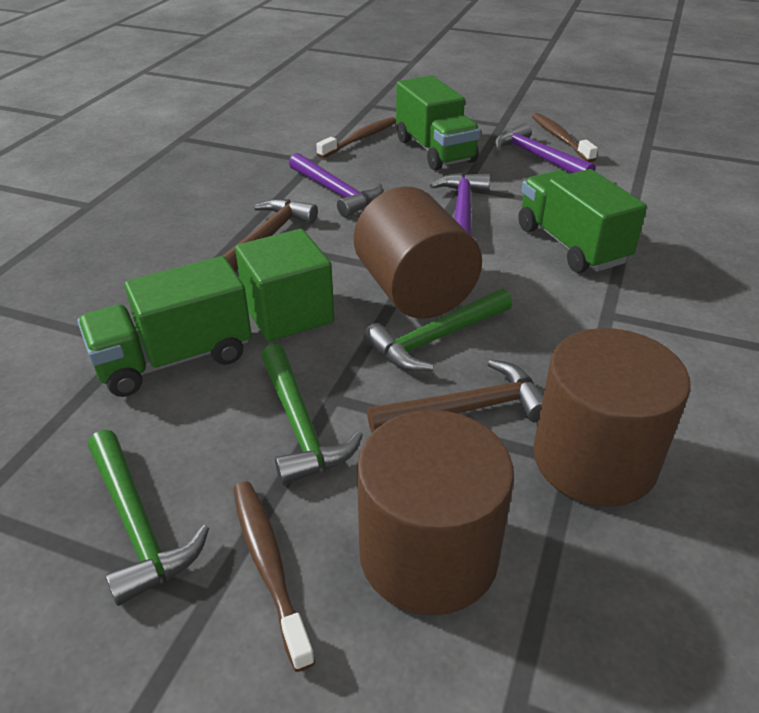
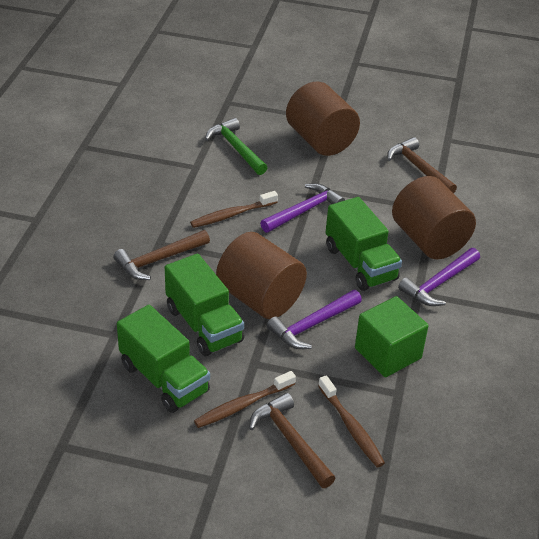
brown hammer: 2 -> 3
green hammer: 3 -> 1

